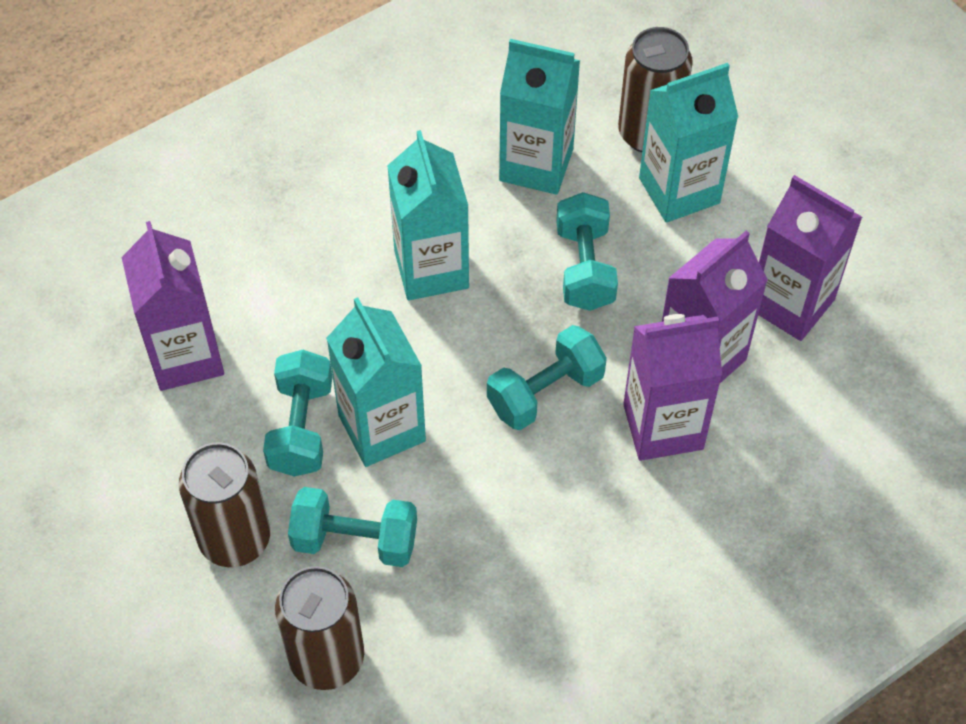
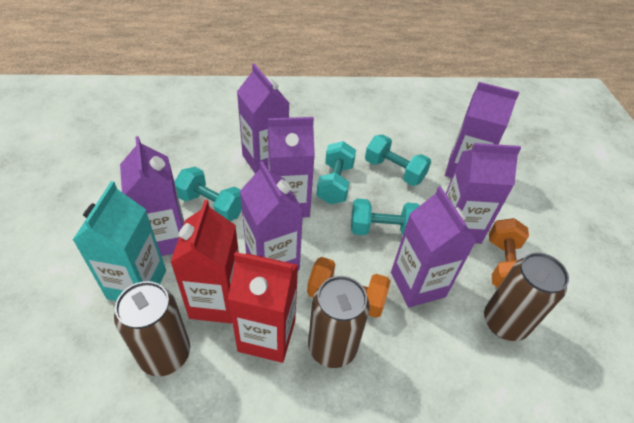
orange dumbbell: 0 -> 2
purple carton: 4 -> 7
red carton: 0 -> 2
turquoise carton: 4 -> 1

